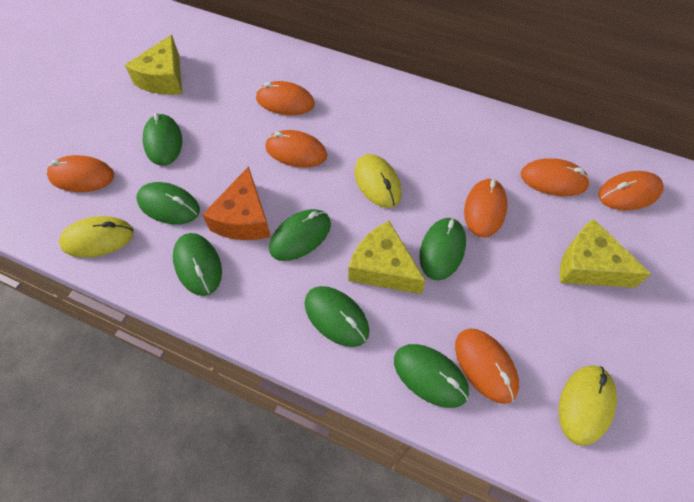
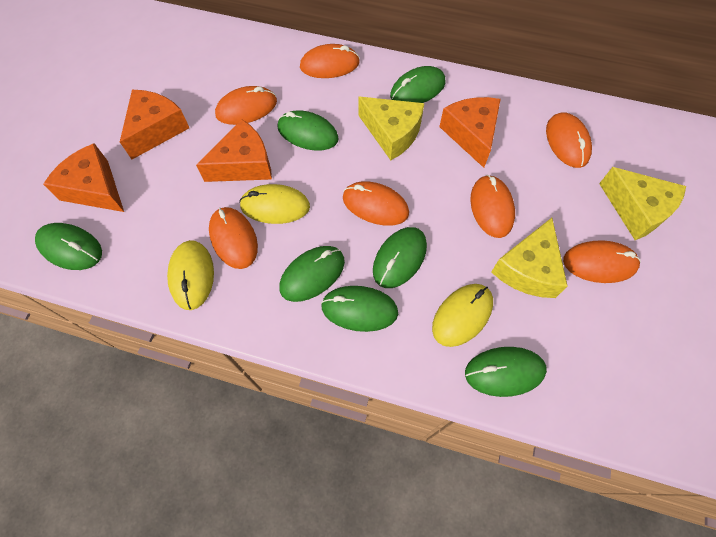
orange cheese: 1 -> 4

